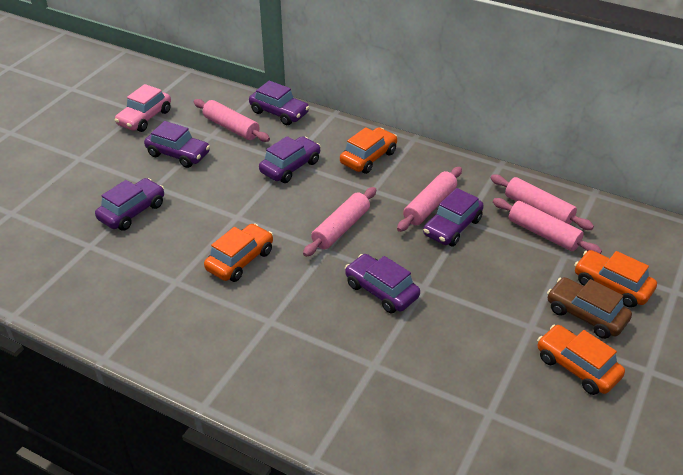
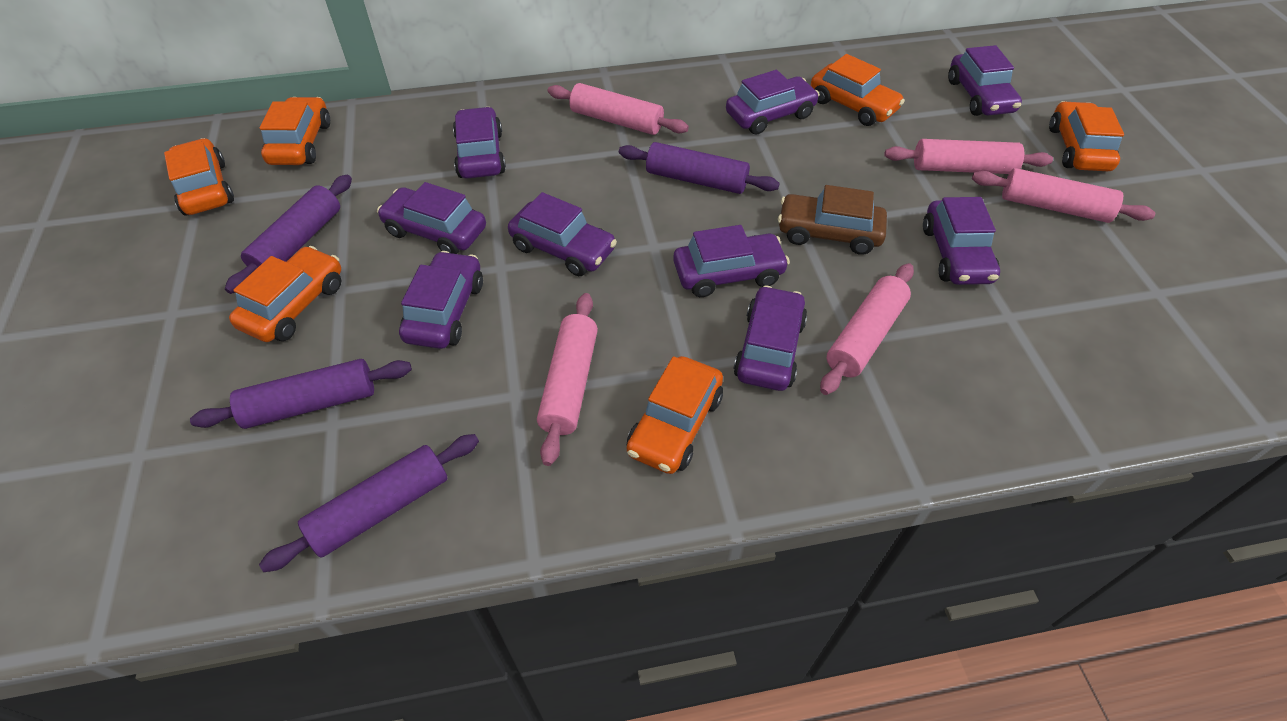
orange car: 4 -> 6
pink car: 1 -> 0
purple car: 6 -> 9
purple rolling pin: 0 -> 4

